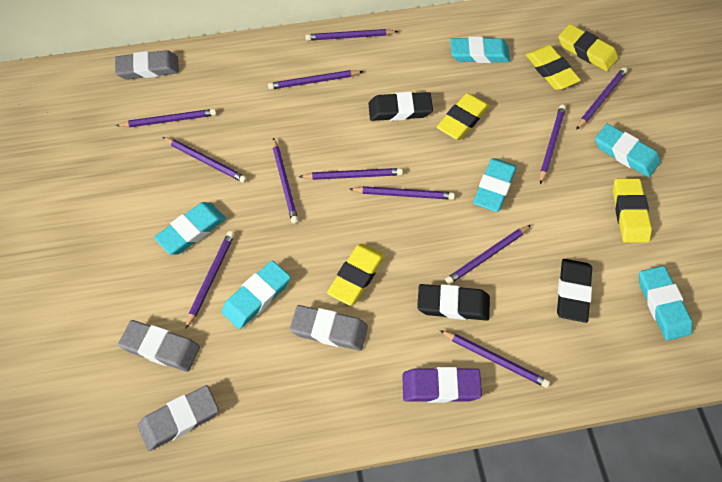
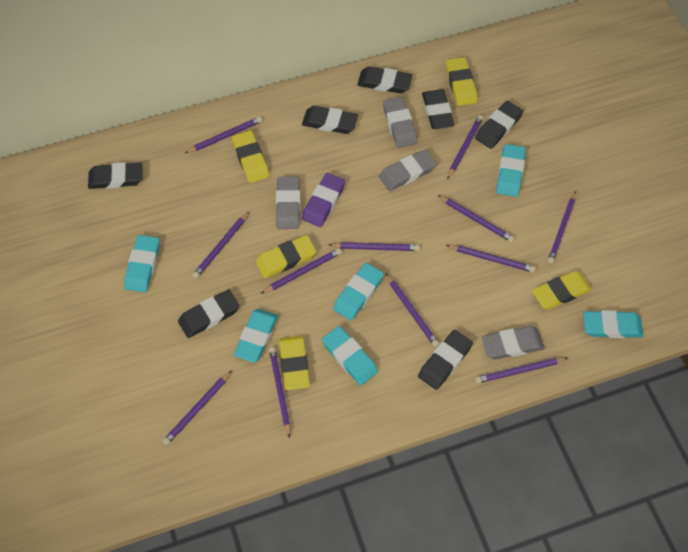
black eraser: 3 -> 7

